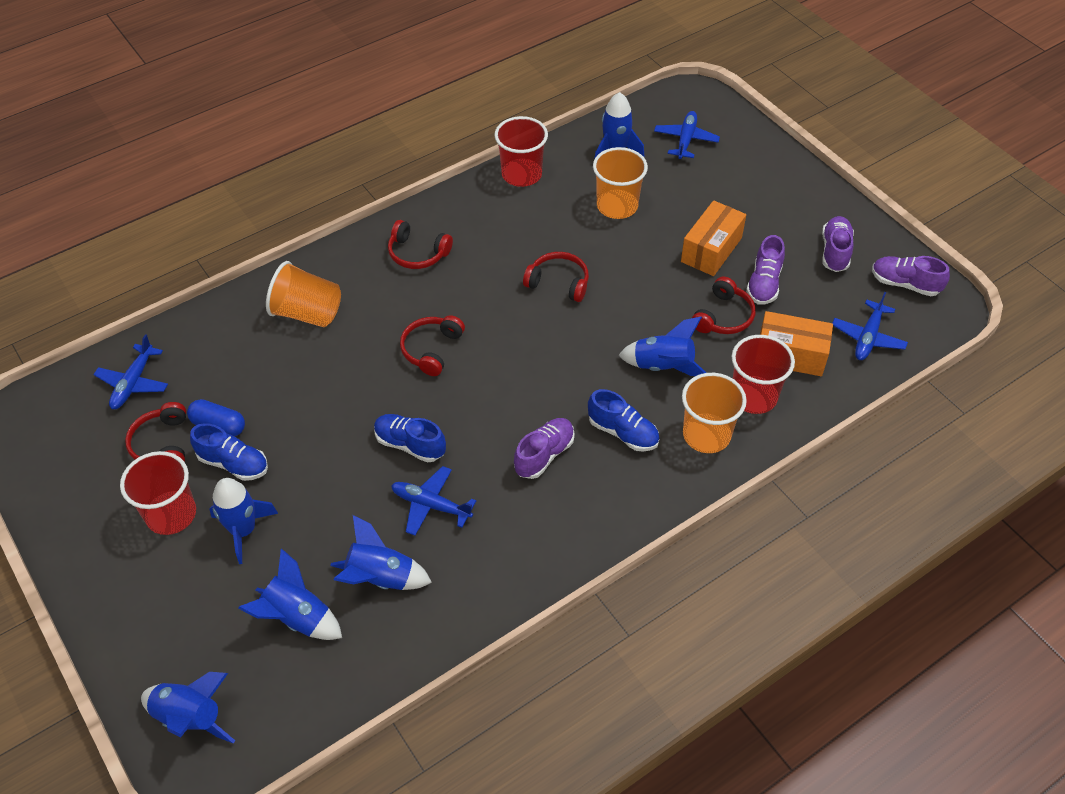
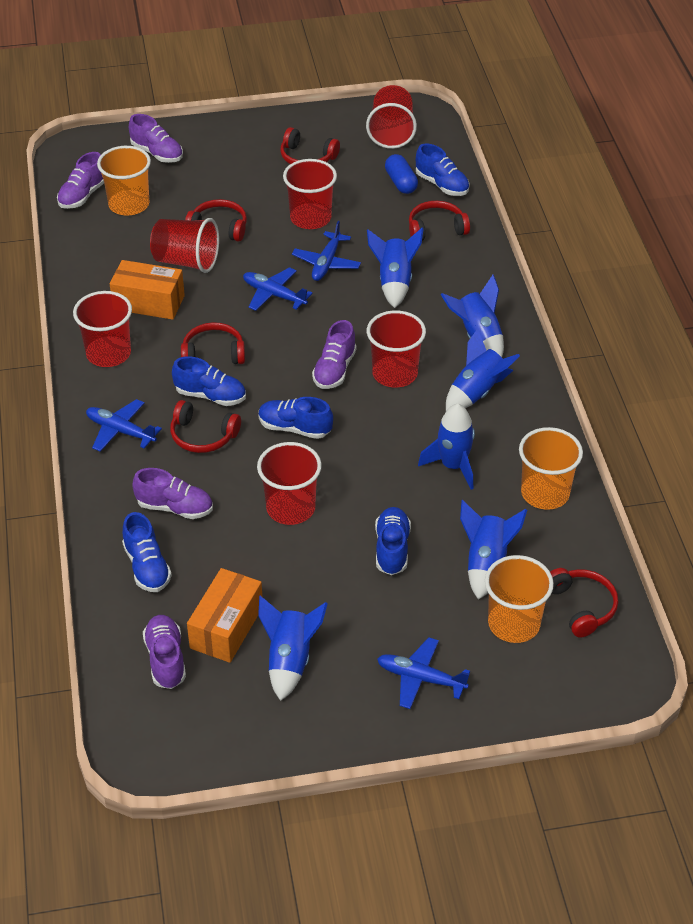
blue shoe: 3 -> 5
purple shoe: 4 -> 5
red cup: 3 -> 6
red headphones: 5 -> 6

